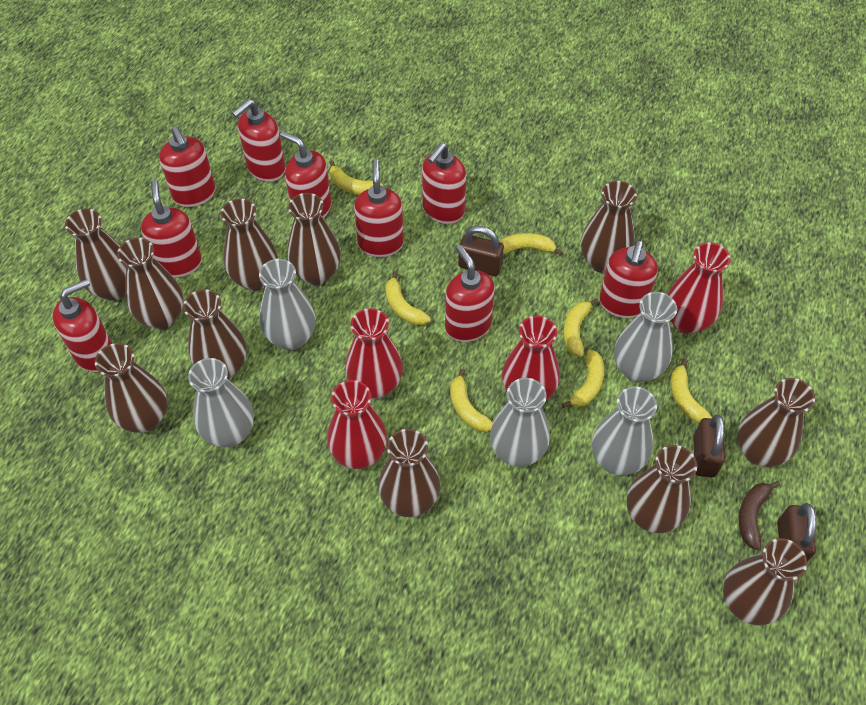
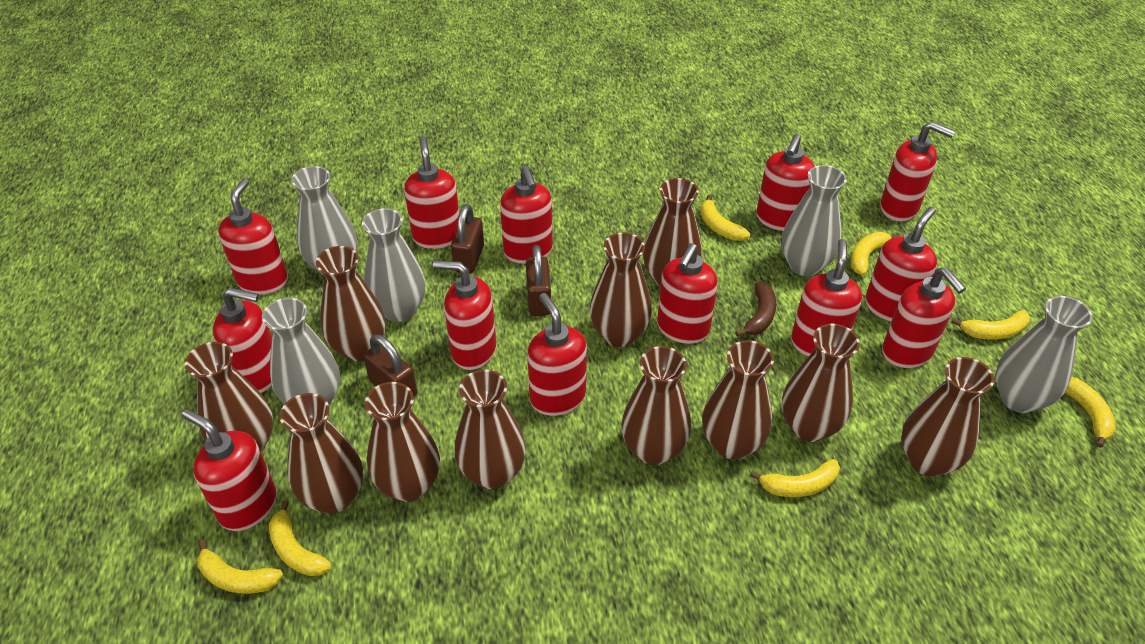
red soap dispenser: 9 -> 13
red vase: 4 -> 0

